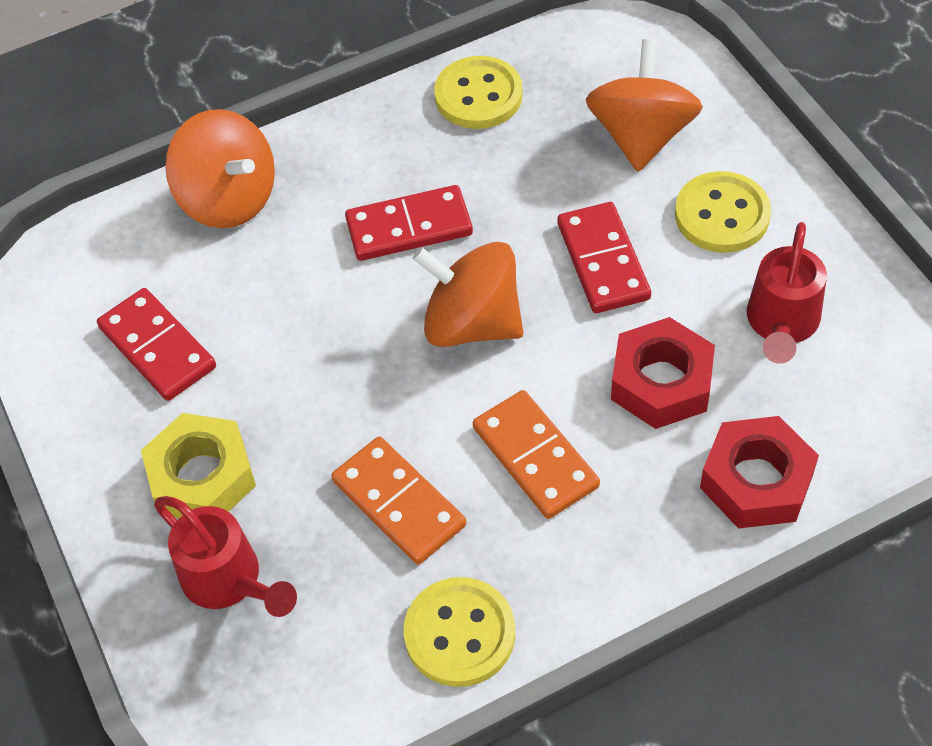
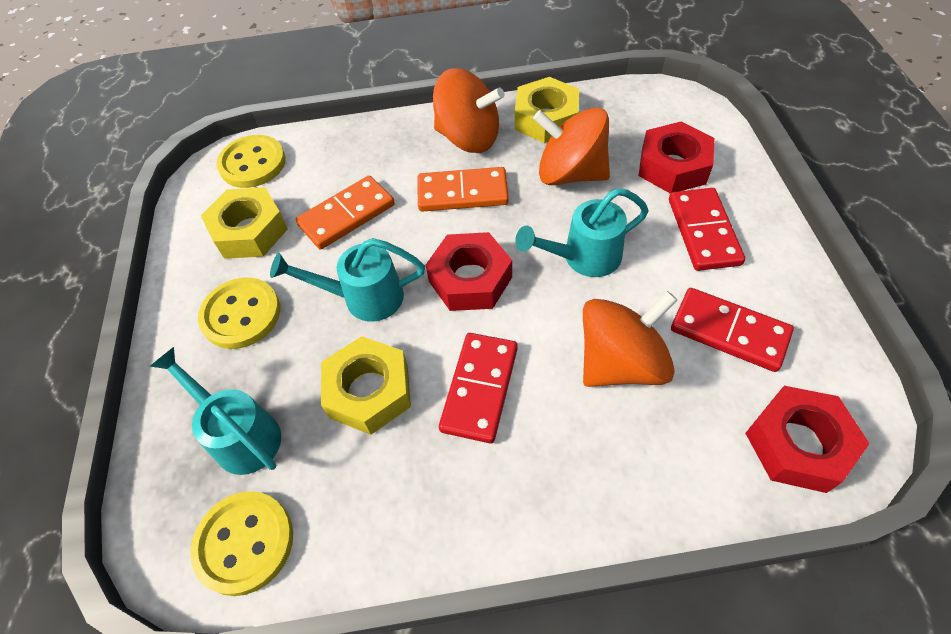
red nut: 2 -> 3
red watering can: 2 -> 0
turquoise watering can: 0 -> 3
yellow nut: 1 -> 3

